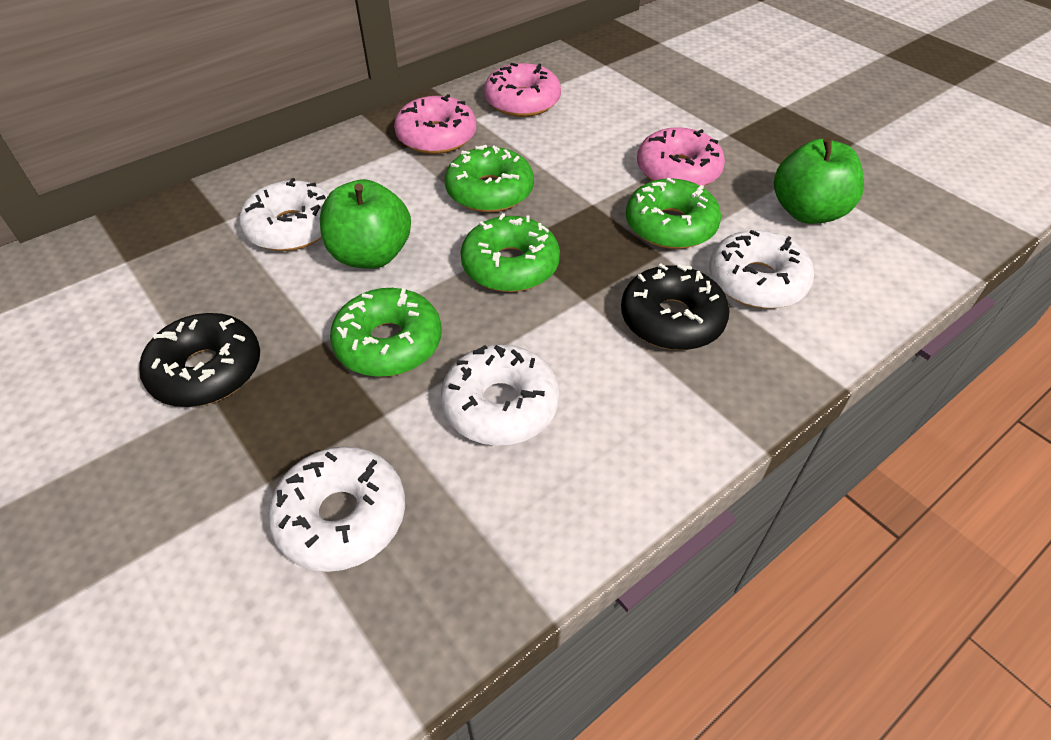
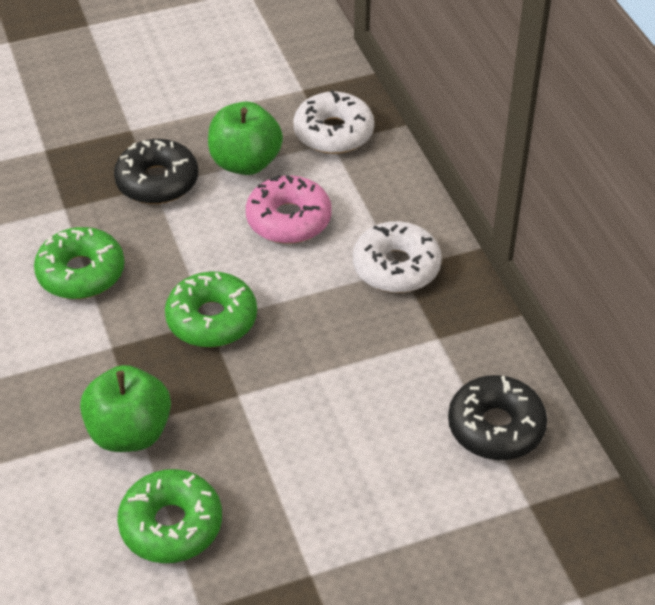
green donut: 4 -> 3
pink donut: 3 -> 1
white donut: 4 -> 2

